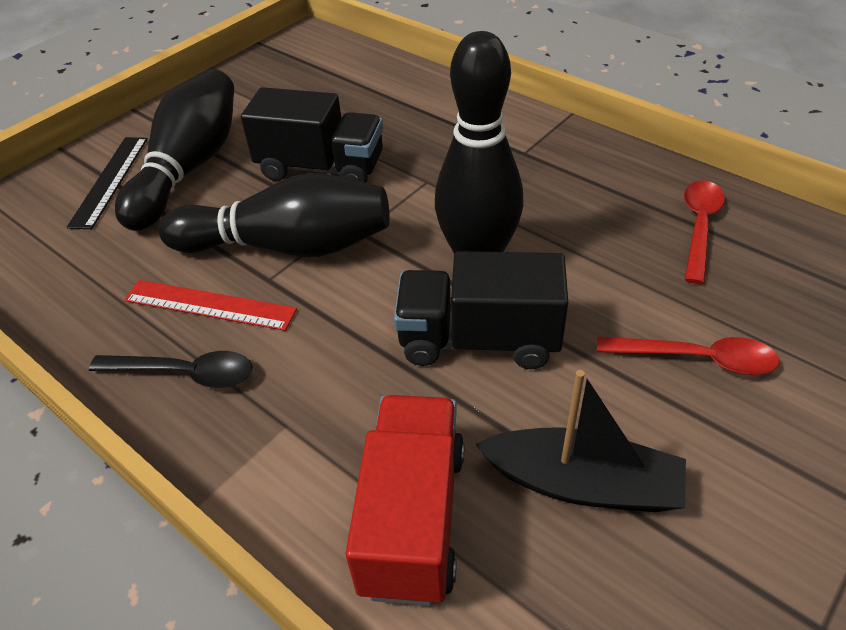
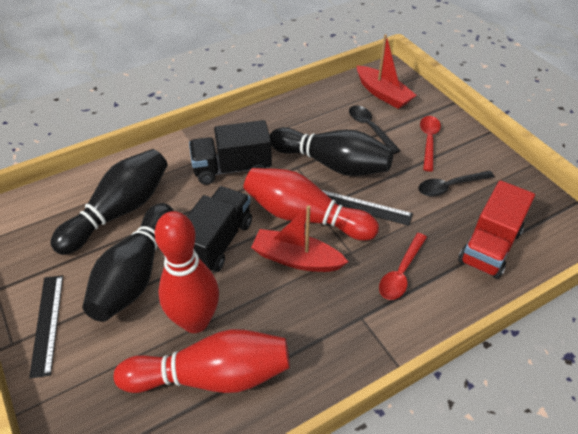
black boat: 1 -> 0
black ruler: 1 -> 2
black spoon: 1 -> 2
red boat: 0 -> 2
red bowling pin: 0 -> 3
red ruler: 1 -> 0

